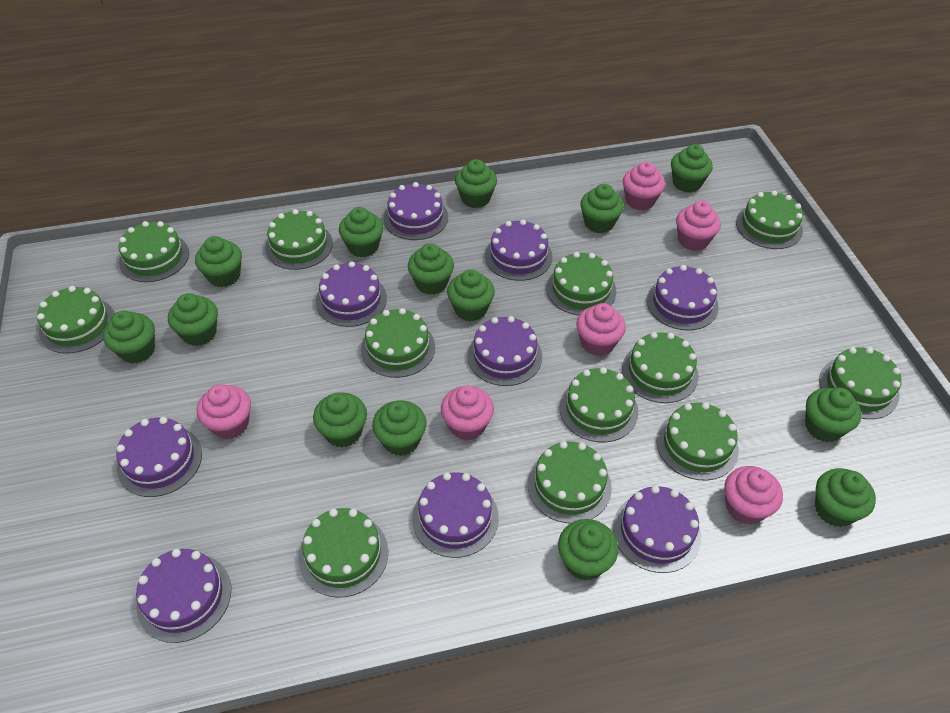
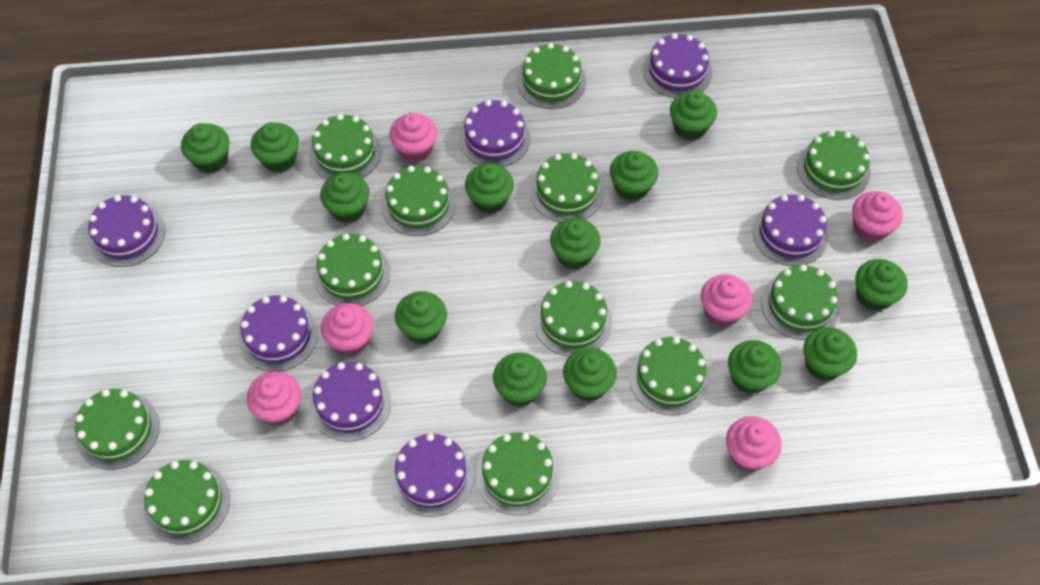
green cupcake: 14 -> 13
purple cake: 9 -> 7

